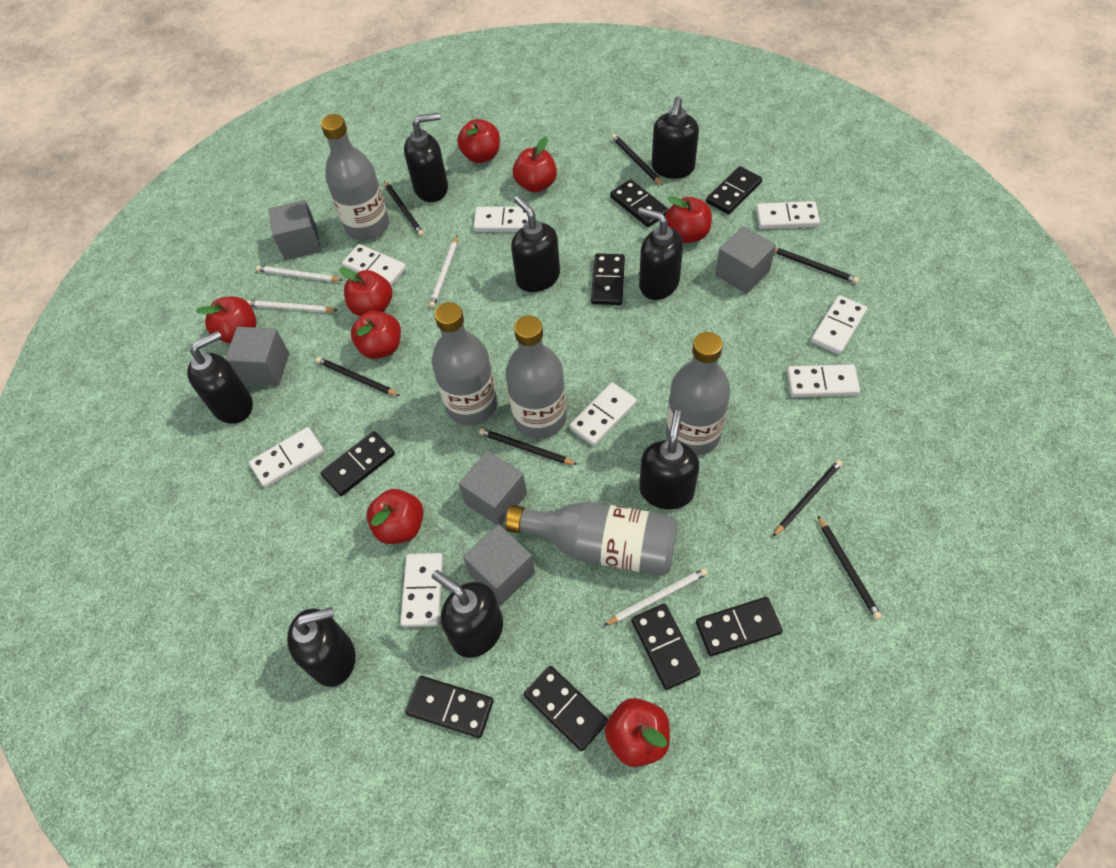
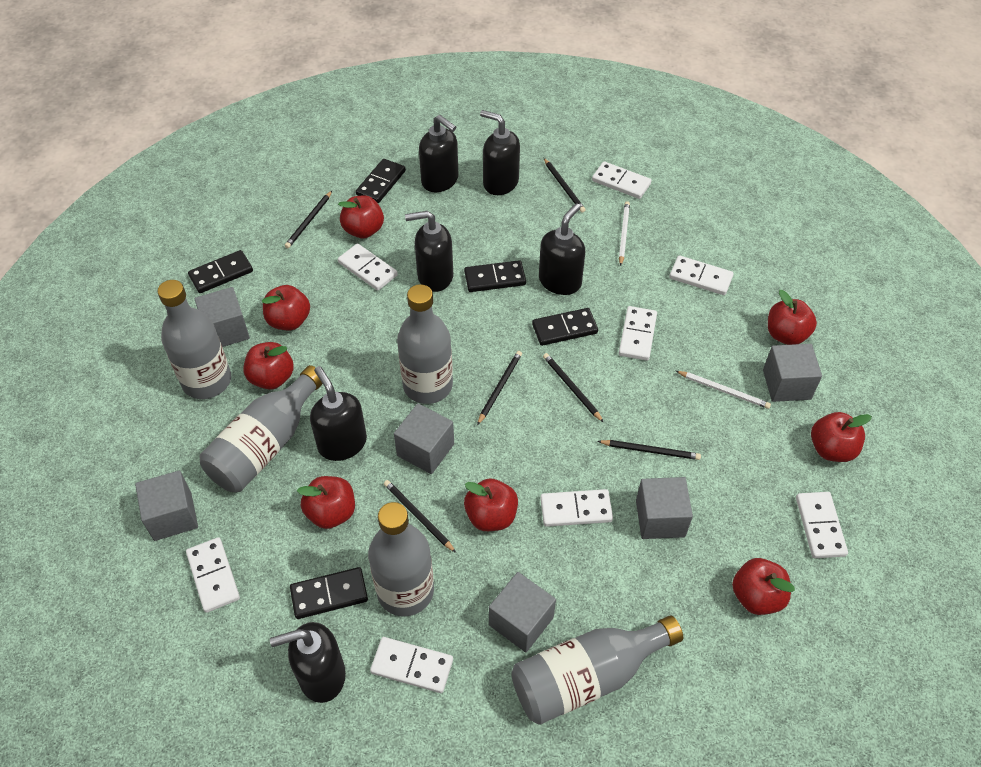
black domino: 8 -> 5
black pencil: 7 -> 6
black soap dispenser: 8 -> 6
grey cube: 5 -> 6
white pencil: 4 -> 2

